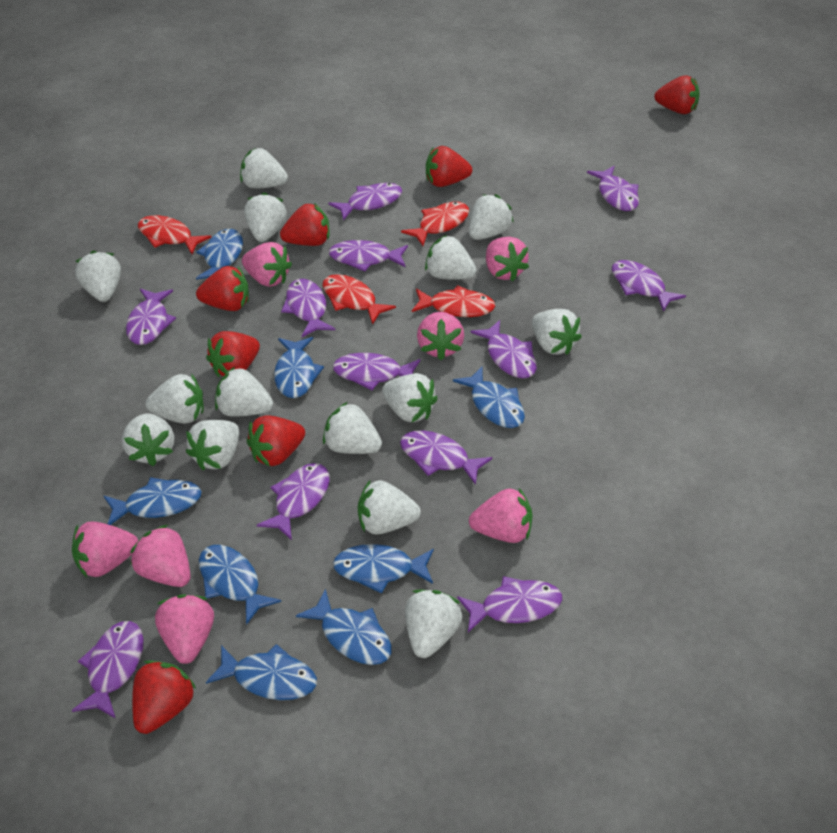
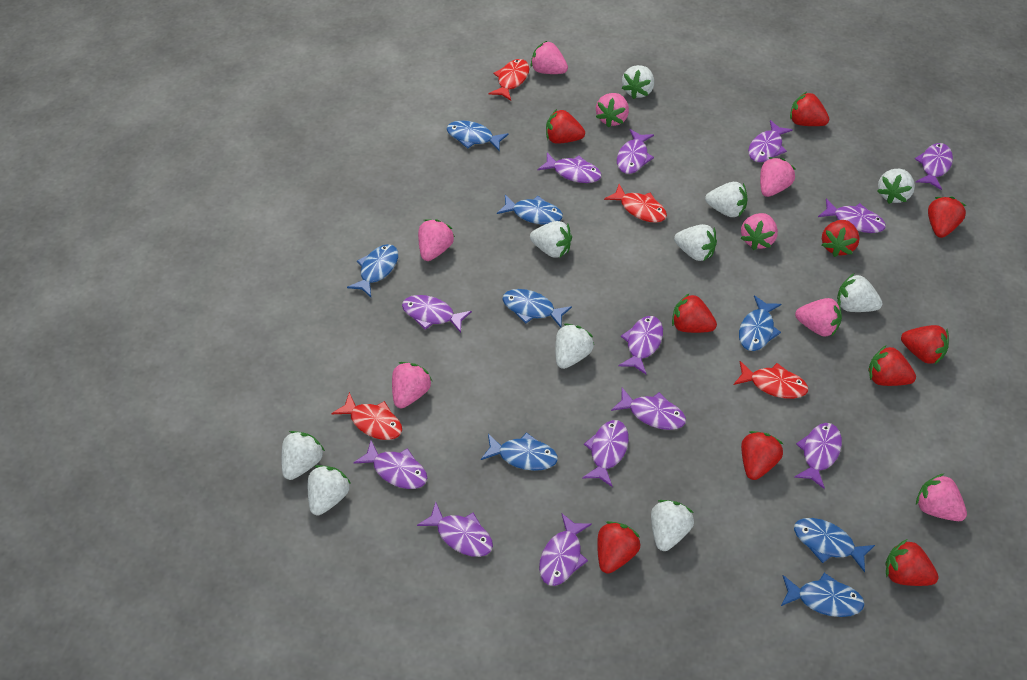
pink strawberry: 7 -> 8
purple fish: 12 -> 13
red strawberry: 7 -> 10
white strawberry: 14 -> 10

